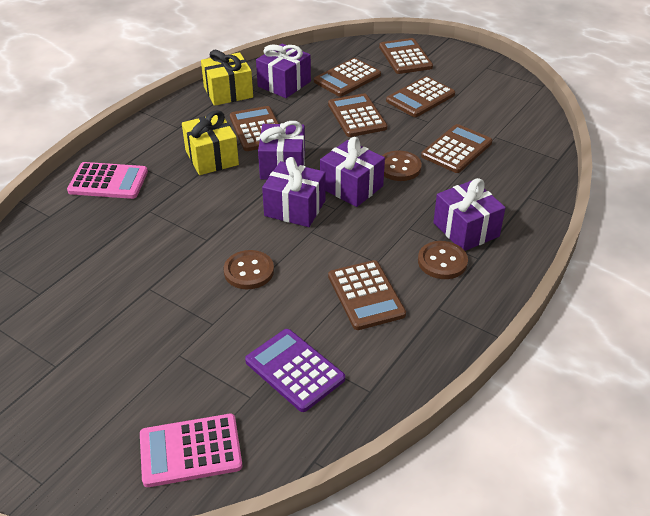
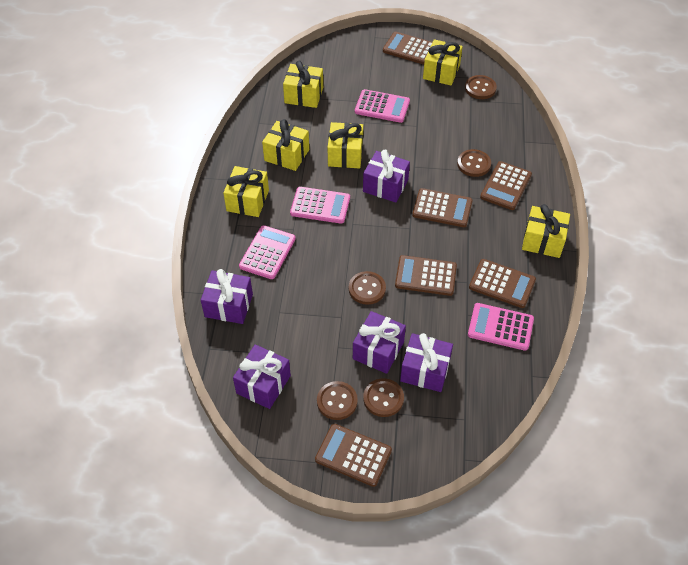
brown button: 3 -> 5
brown calculator: 7 -> 6
pink calculator: 2 -> 4
purple calculator: 1 -> 0
yellow gift: 2 -> 6

